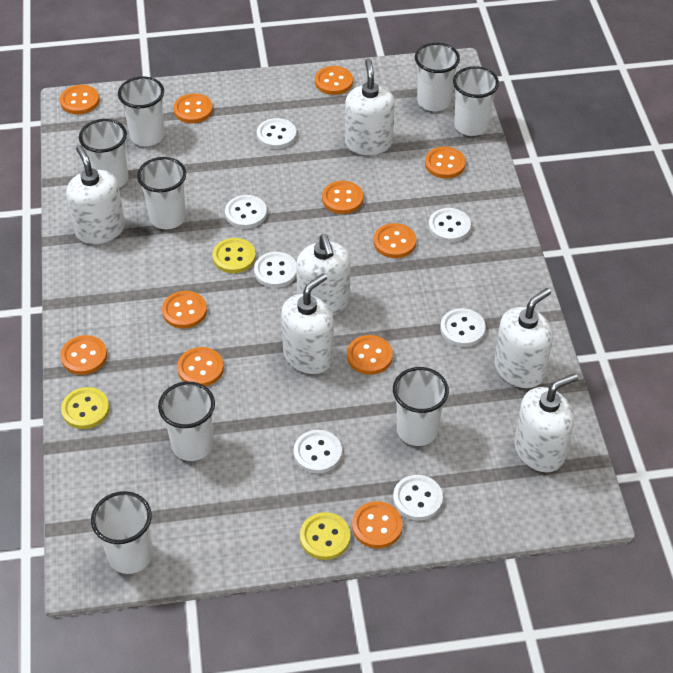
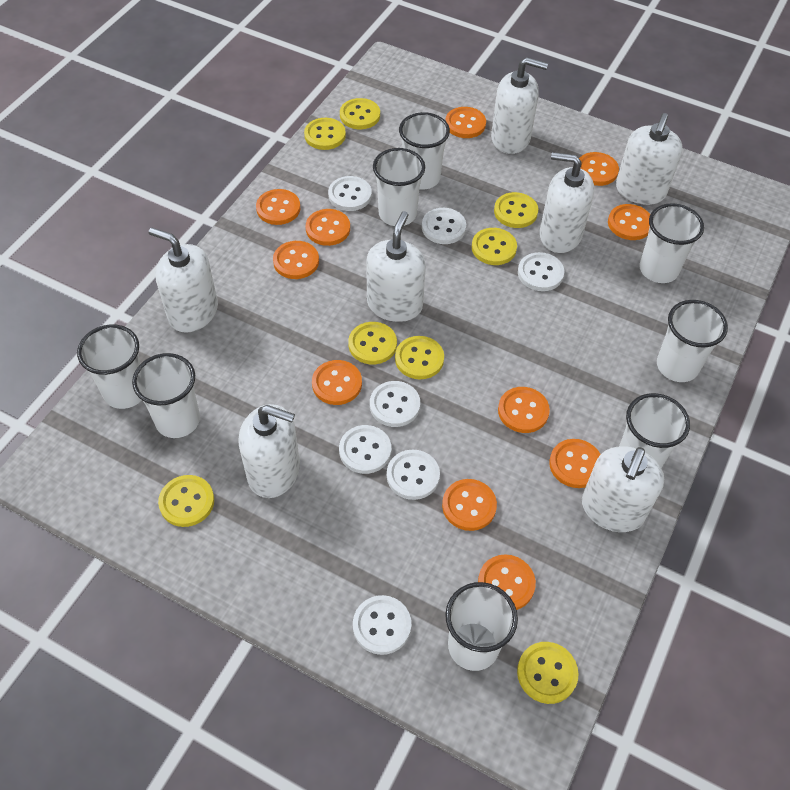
white soap dispenser: 6 -> 7
yellow button: 3 -> 8

